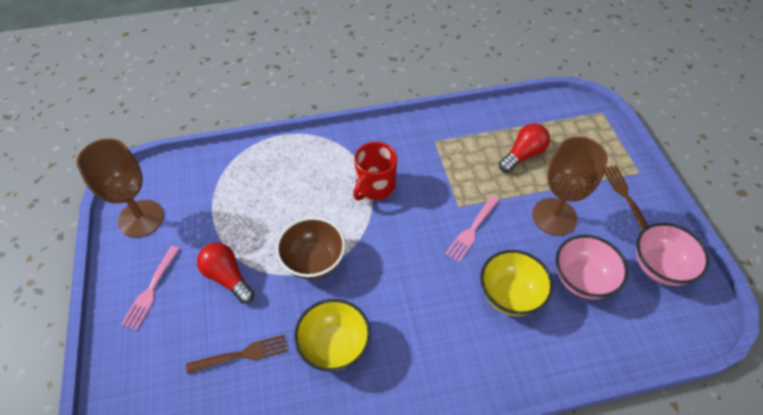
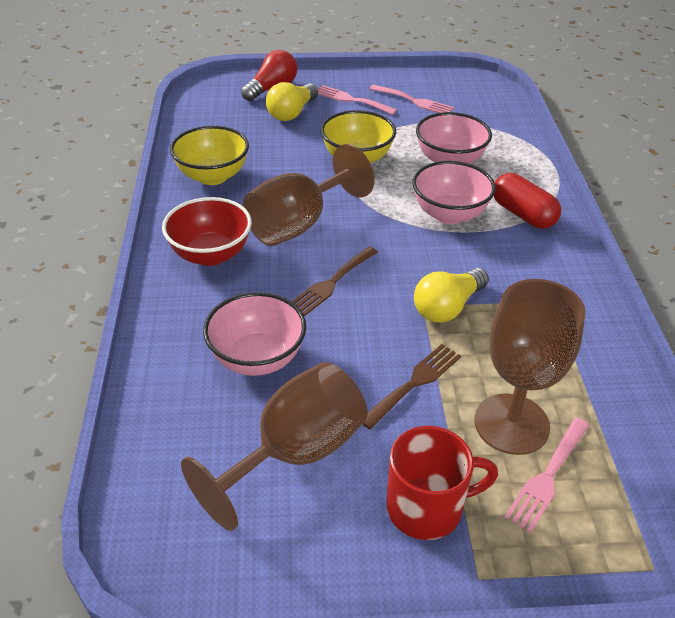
brown bowl: 1 -> 0
brown goblet: 2 -> 3
pink bowl: 2 -> 3
pink fork: 2 -> 3
red bowl: 0 -> 1
red capsule: 0 -> 1
red light bulb: 2 -> 1
yellow light bulb: 0 -> 2

